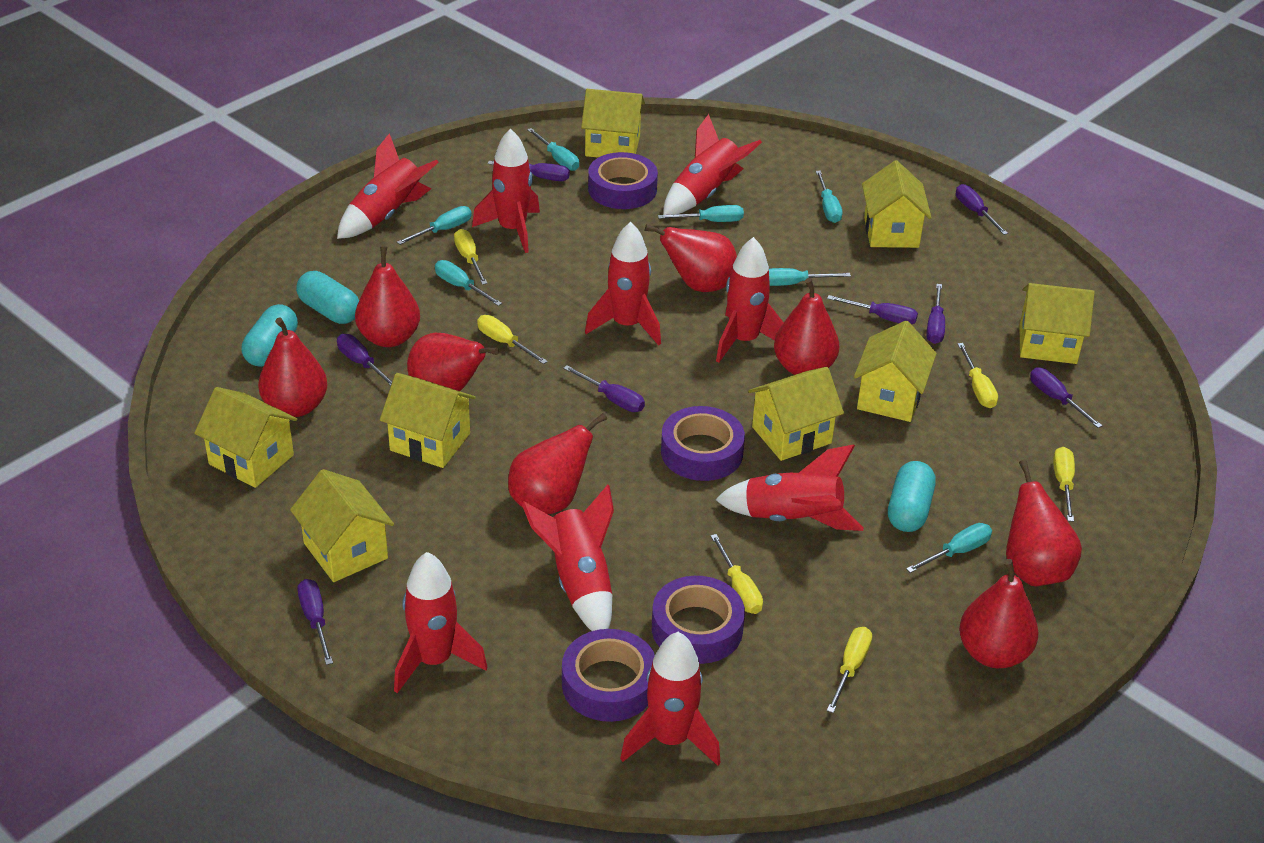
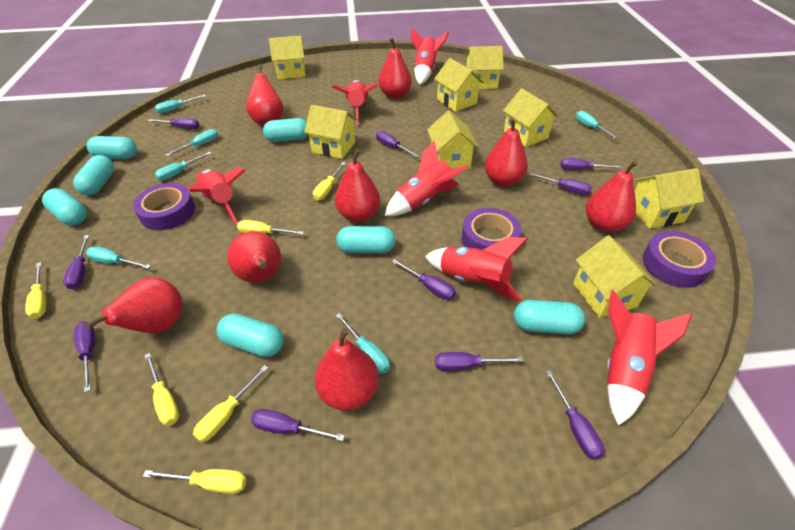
purple screwdriver: 8 -> 10
purple tape: 4 -> 3
red rocket: 9 -> 6
turquoise capsule: 3 -> 7
turquoise screwdriver: 7 -> 6

